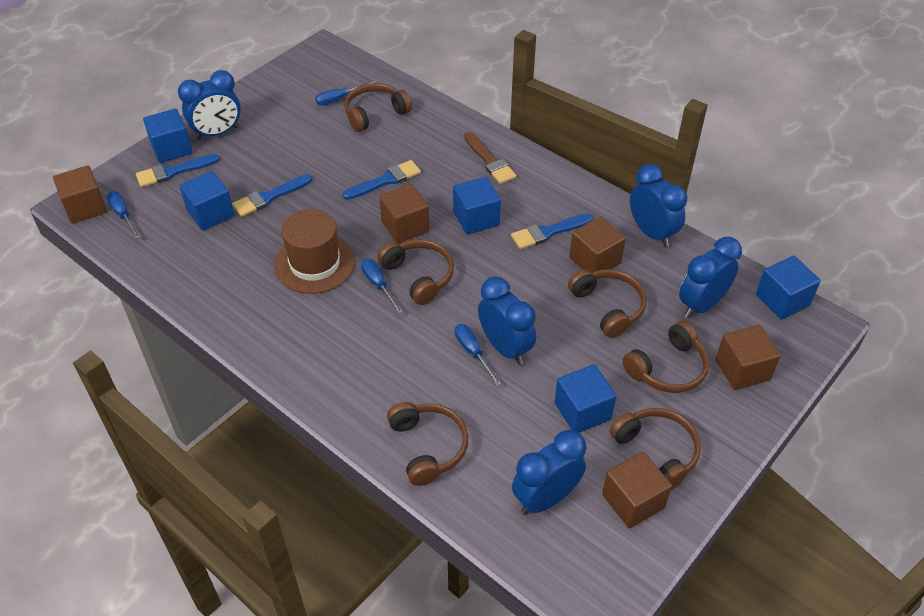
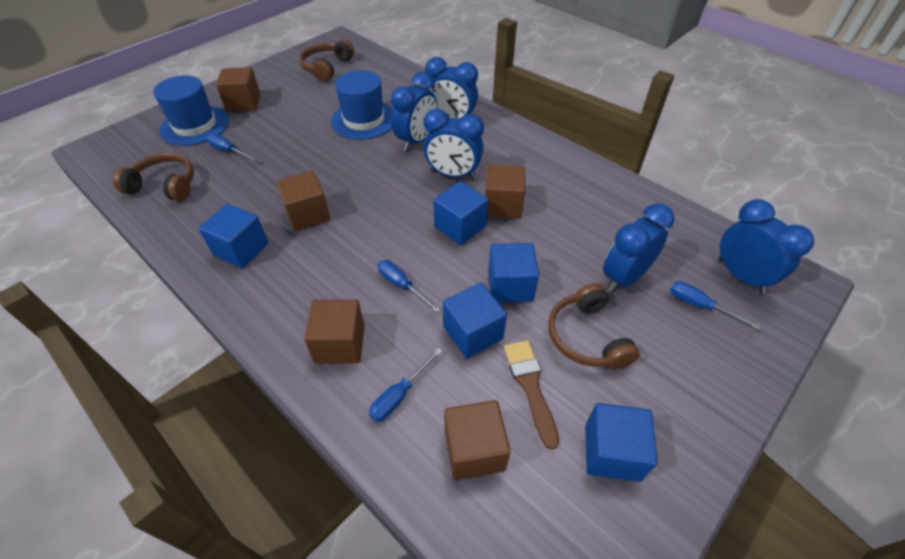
blue brush: 4 -> 0
blue hat: 0 -> 2
brown hat: 1 -> 0
brown headphones: 6 -> 3

